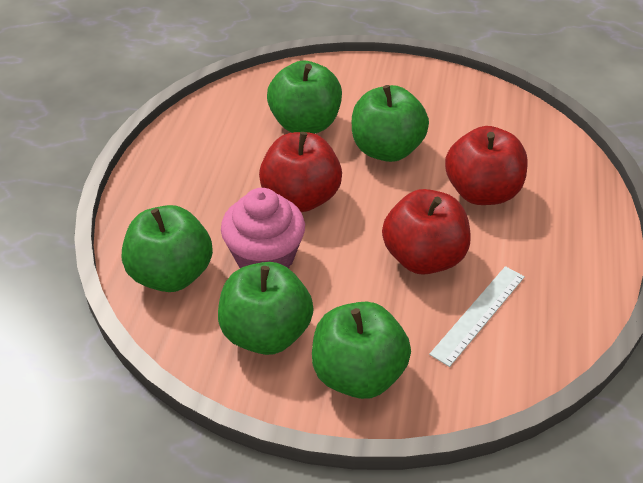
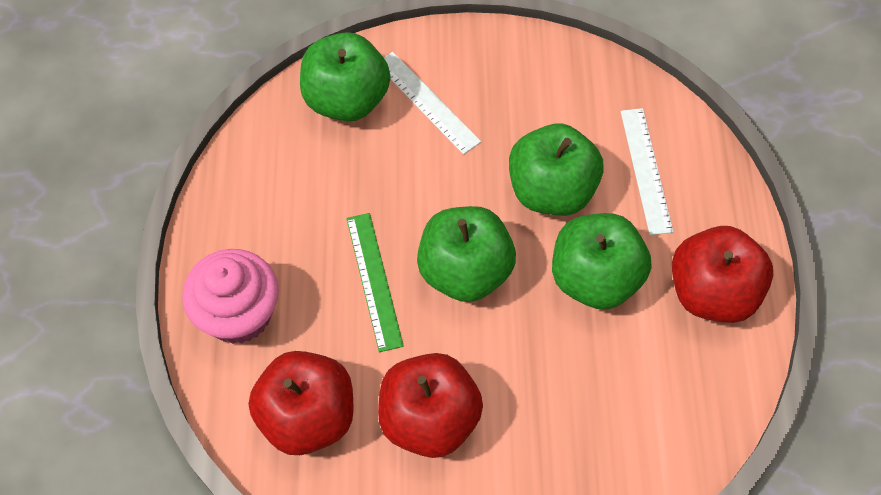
green apple: 5 -> 4
green ruler: 0 -> 1
white ruler: 1 -> 2

